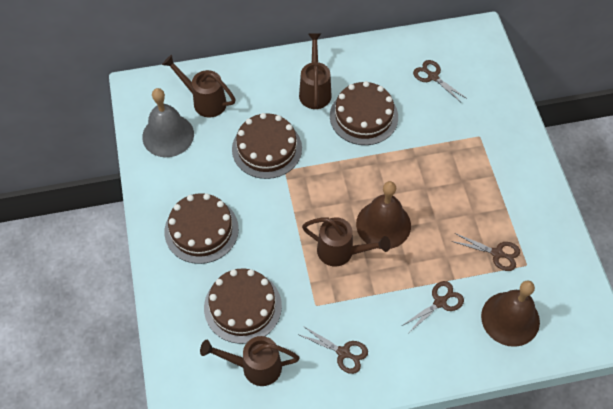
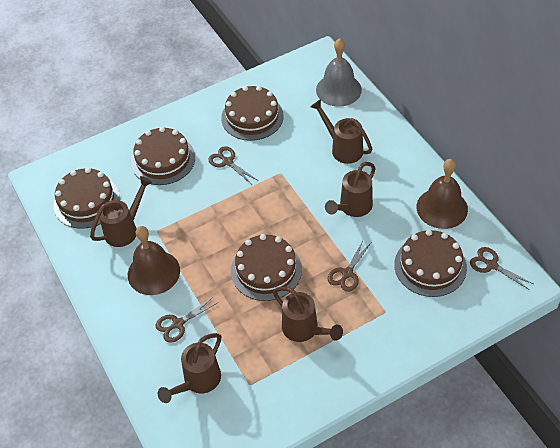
brown cake: 4 -> 5
brown watering can: 4 -> 5

